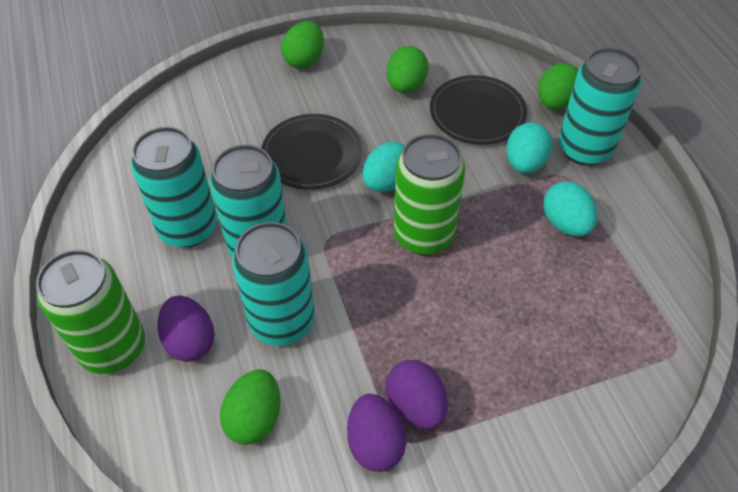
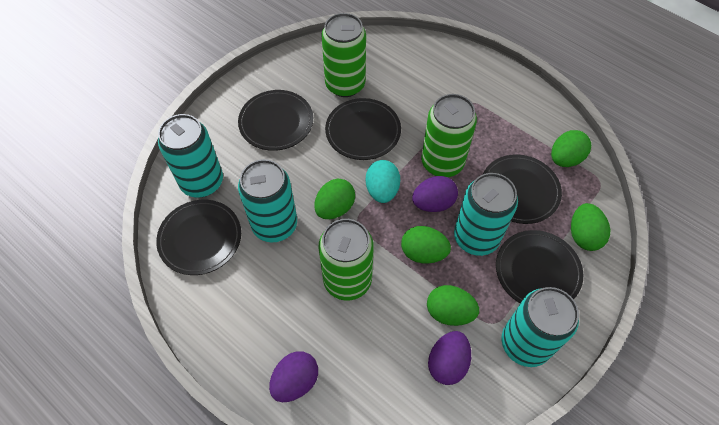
black plate: 2 -> 5
green can: 2 -> 3
green egg: 4 -> 5
turquoise egg: 3 -> 1

